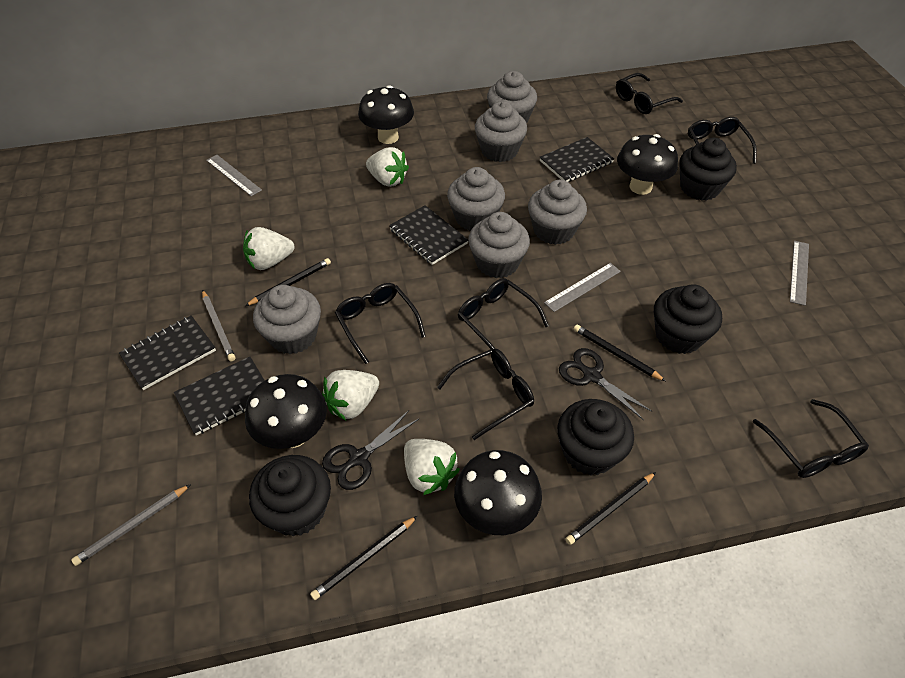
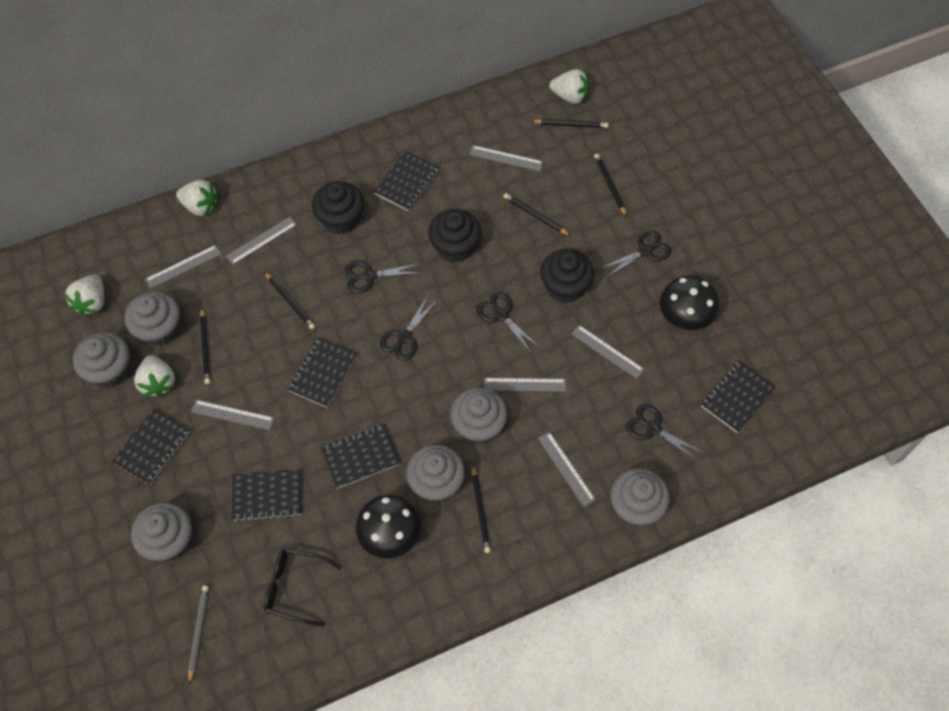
black cupcake: 4 -> 3
black glasses: 6 -> 1
black mushroom: 4 -> 2
black notebook: 4 -> 6
black pencil: 4 -> 6
black scissors: 2 -> 5
grey pencil: 2 -> 1
grey ruler: 3 -> 7

